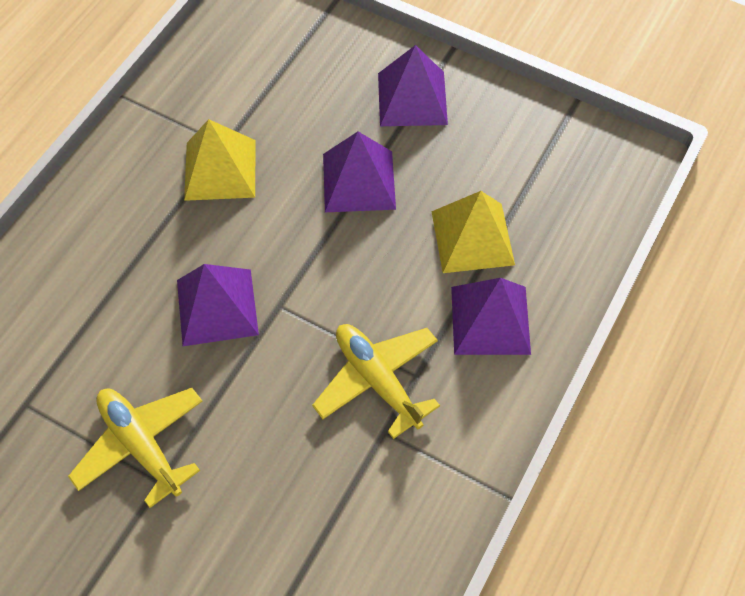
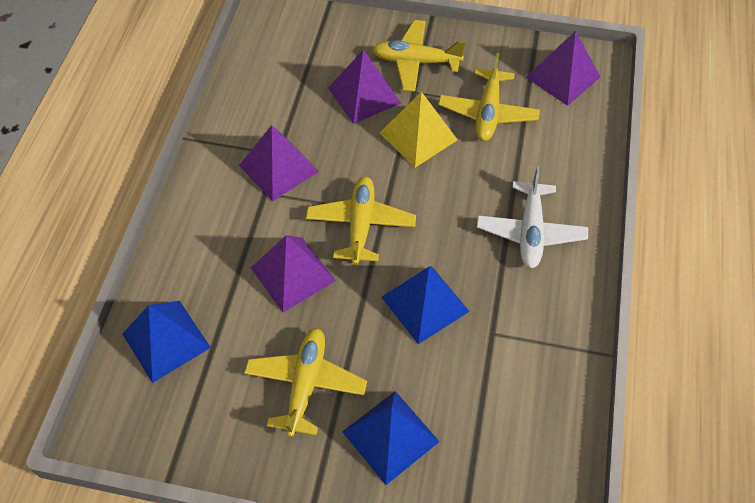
blue pyramid: 0 -> 3
white plane: 0 -> 1
yellow plane: 2 -> 4
yellow pyramid: 2 -> 1

